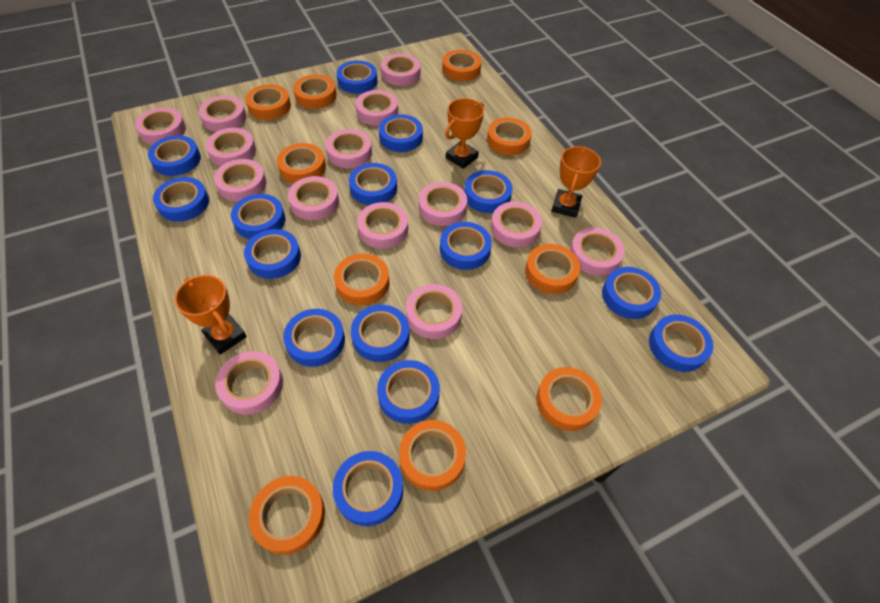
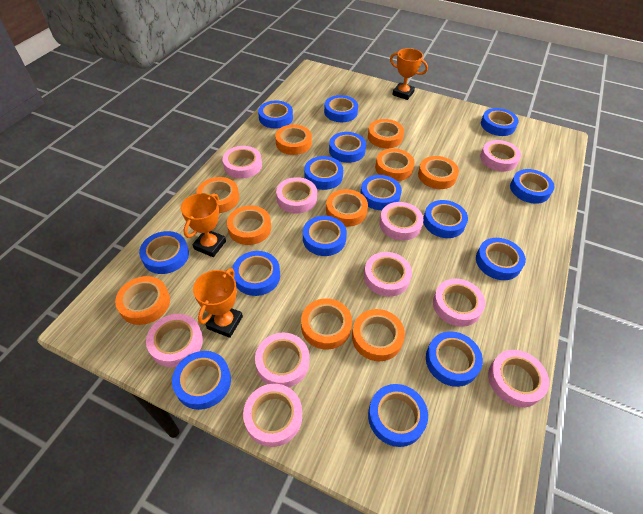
pink tape: 14 -> 10

